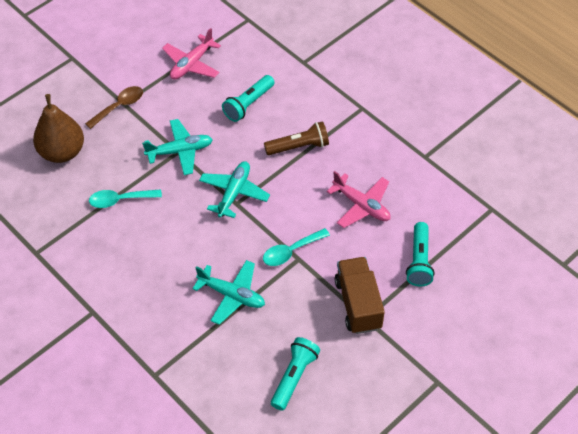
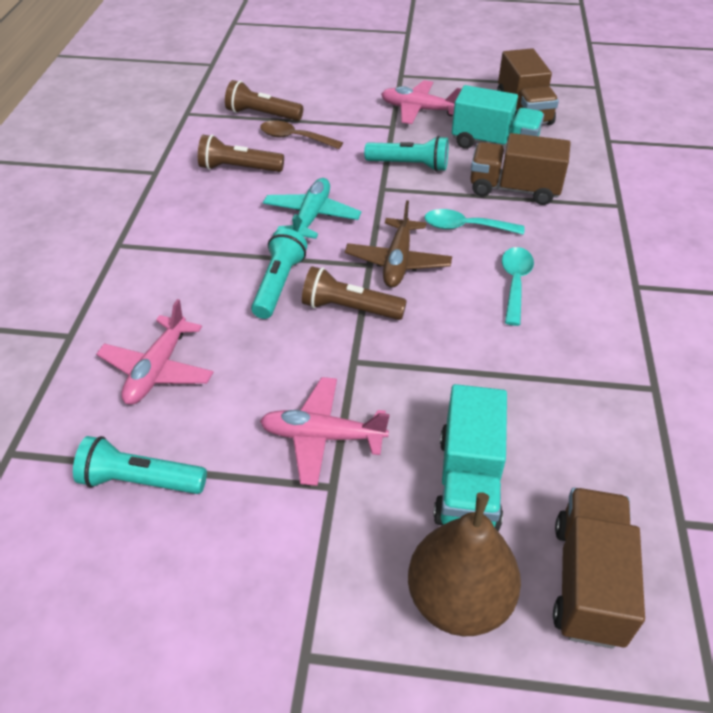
brown flashlight: 1 -> 3
brown plane: 0 -> 1
brown truck: 1 -> 3
pink plane: 2 -> 3
turquoise plane: 3 -> 1
turquoise truck: 0 -> 2

